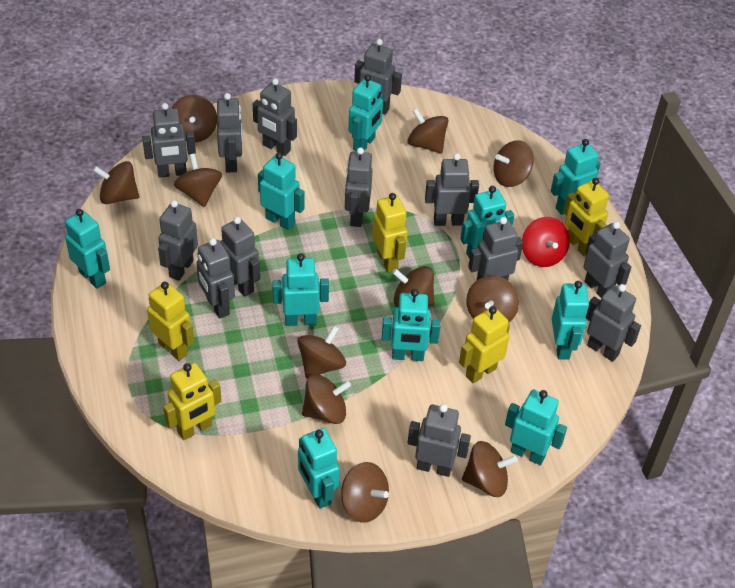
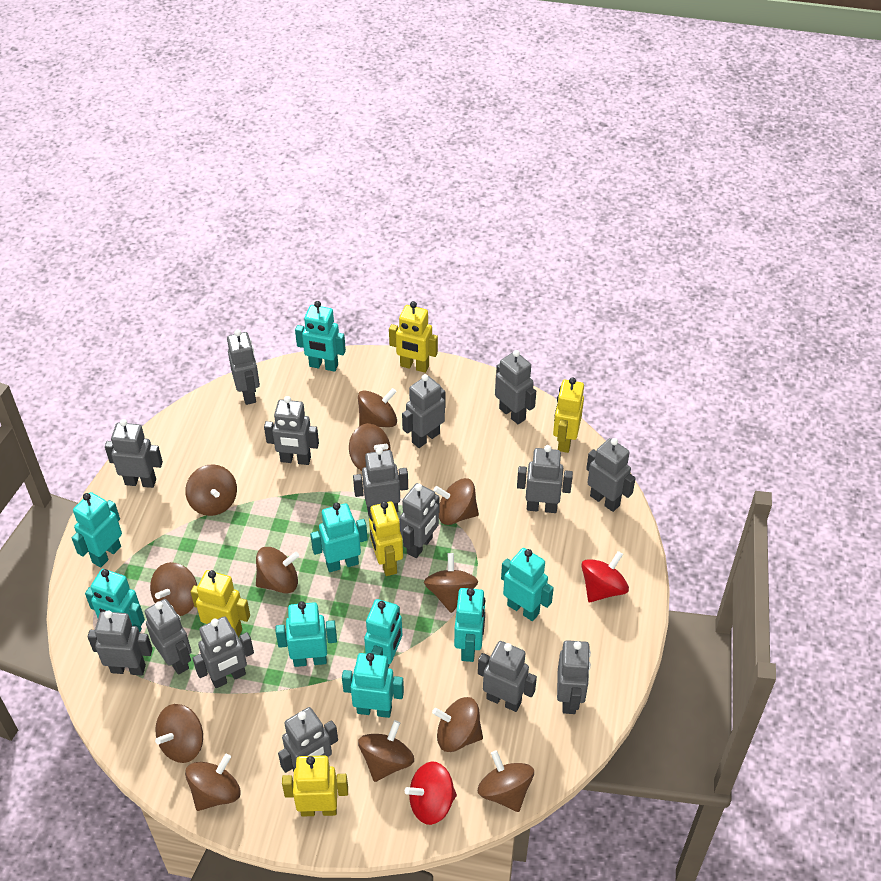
brown spinning top: 11 -> 12
grey robot: 13 -> 15
red spinning top: 1 -> 2
turquoise robot: 10 -> 9

